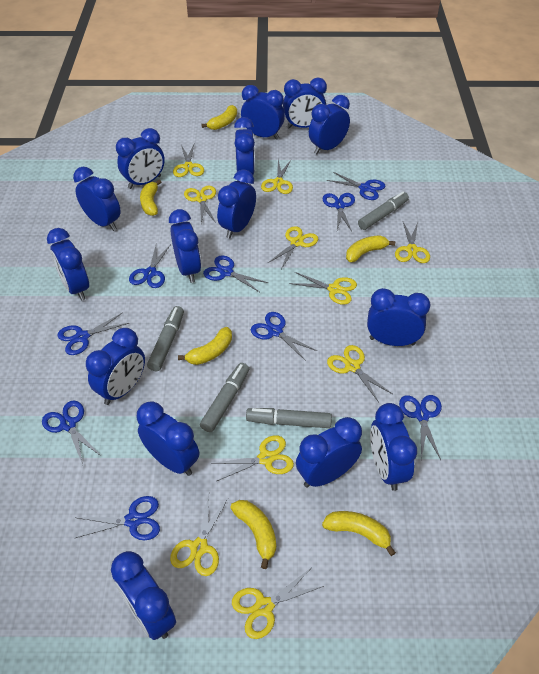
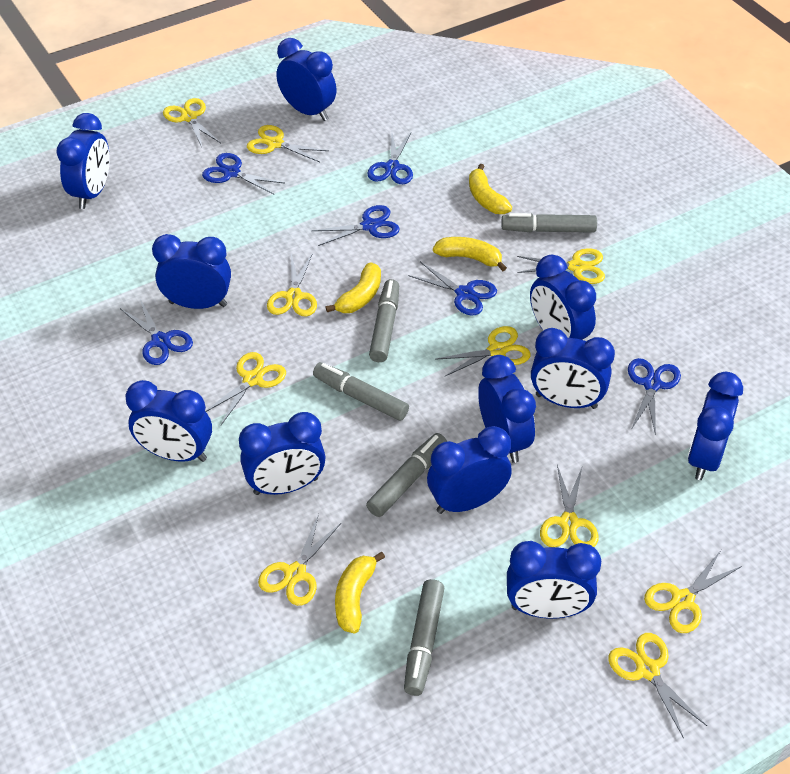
blue clock: 15 -> 11
blue scissors: 9 -> 6
grey marker: 4 -> 5
yellow banana: 6 -> 4

